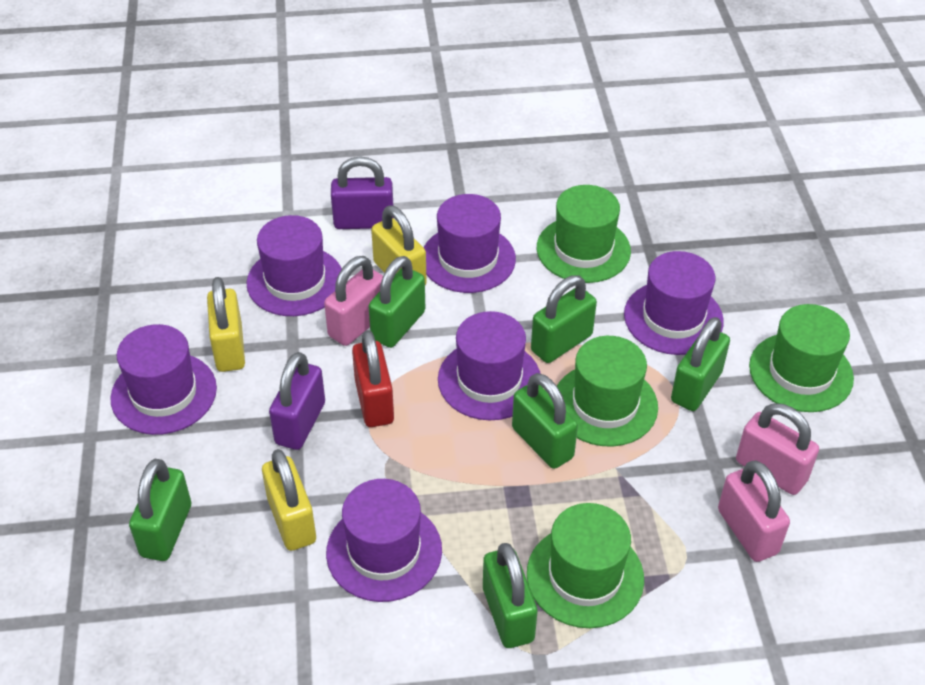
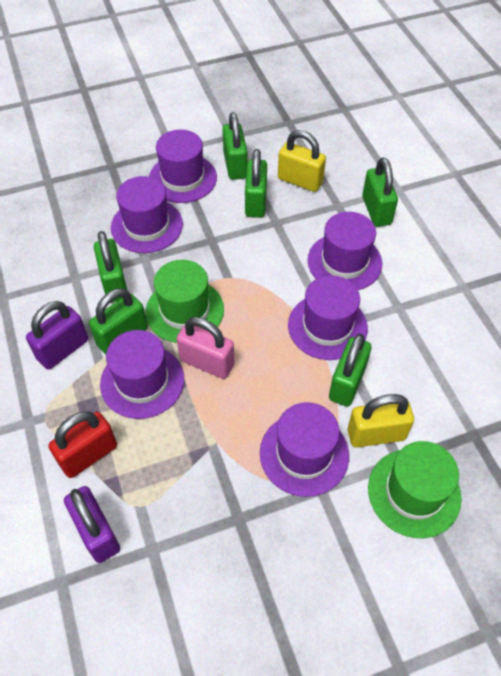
green hat: 4 -> 2
pink padlock: 3 -> 1
yellow padlock: 3 -> 2

